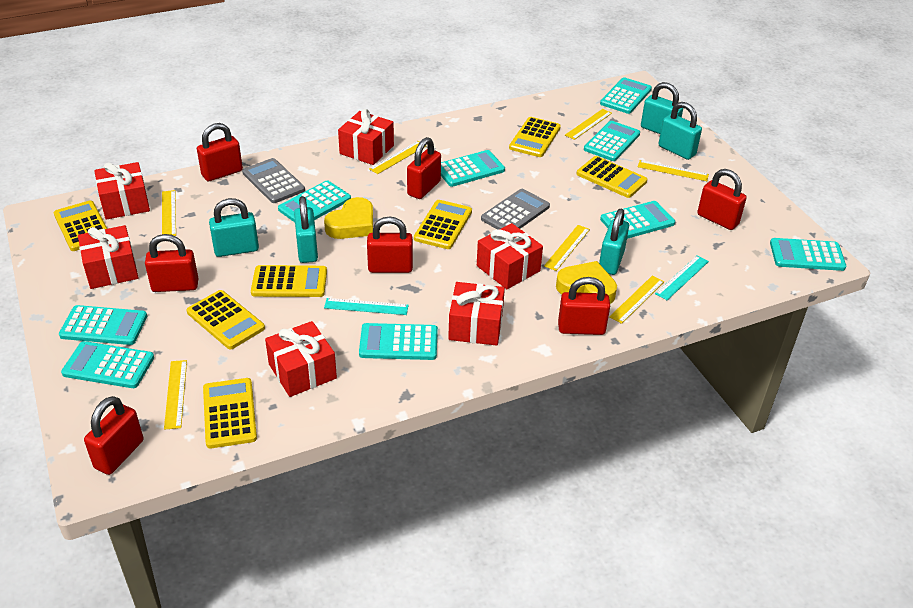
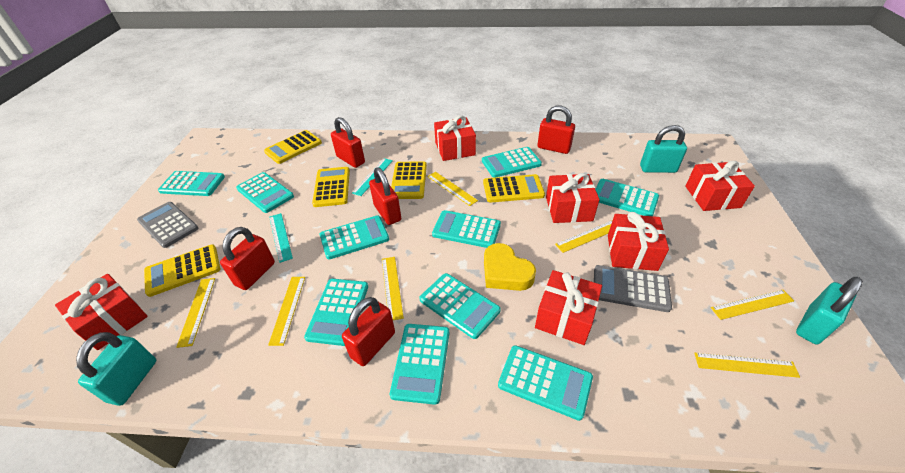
red padlock: 7 -> 5
turquoise calculator: 9 -> 10
turquoise padlock: 5 -> 3
yellow calculator: 7 -> 5
yellow heart: 2 -> 1

